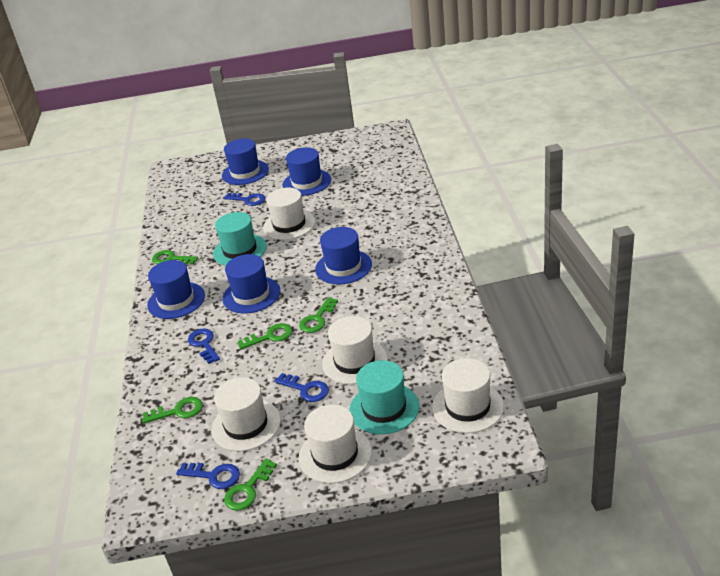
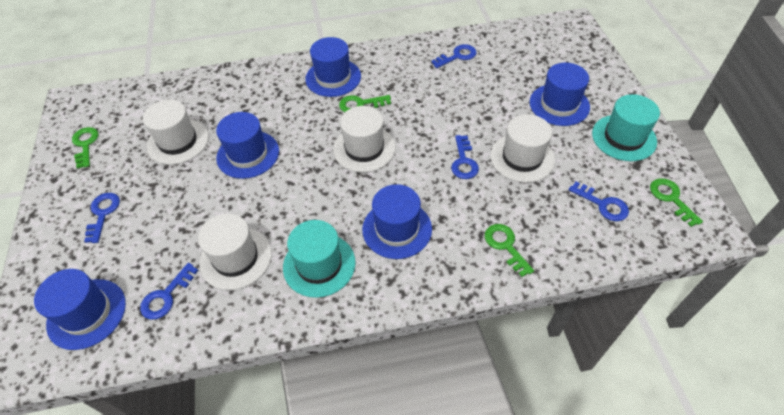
blue key: 4 -> 5
green key: 5 -> 4
white hat: 5 -> 4

